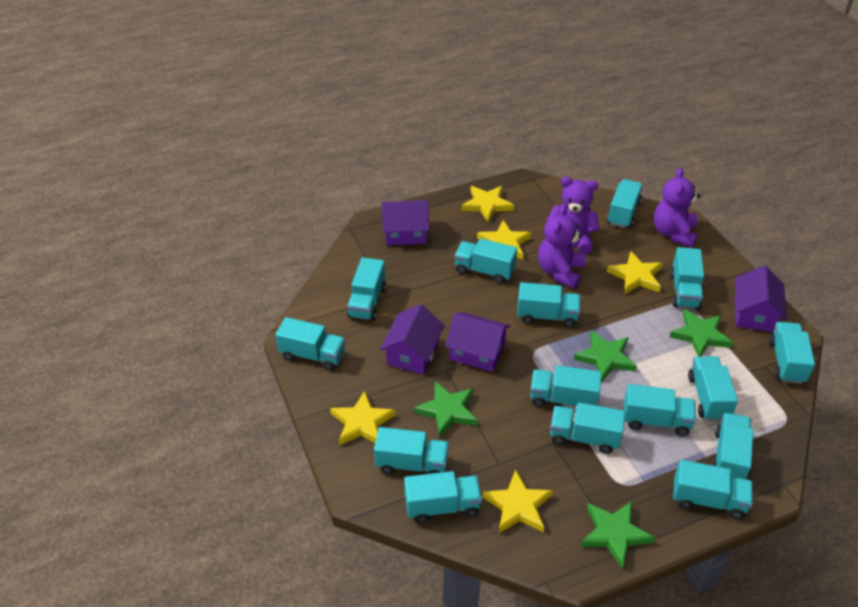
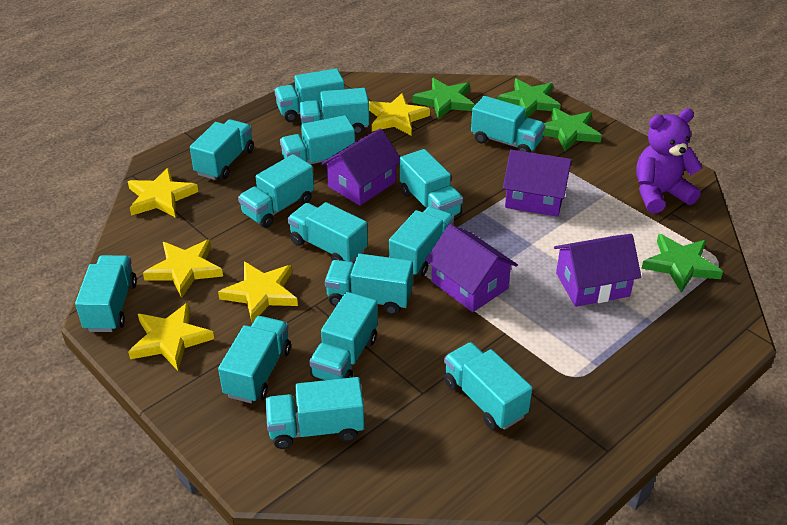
purple teddy bear: 3 -> 1

